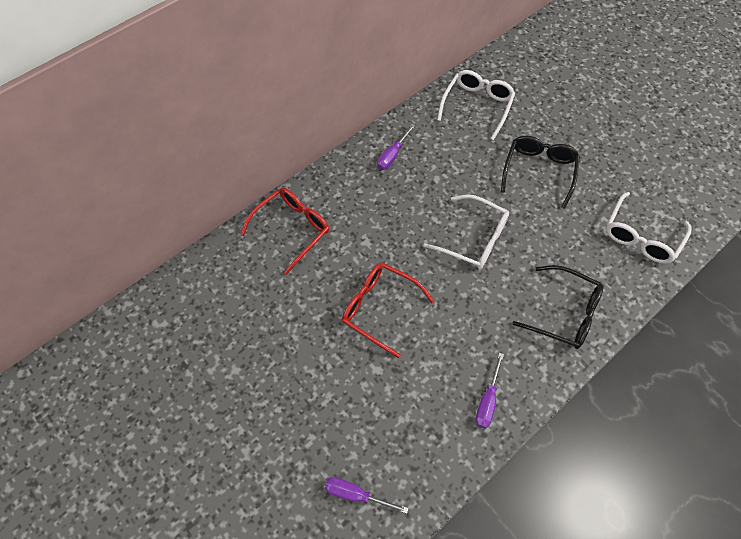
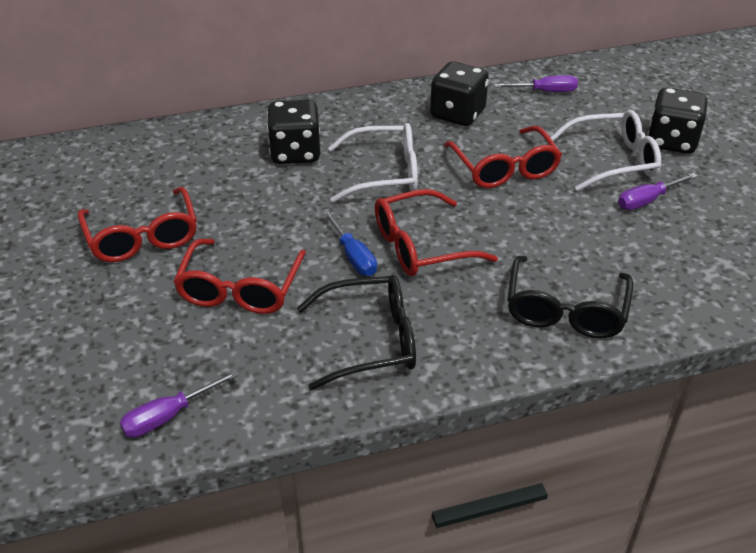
black dice: 0 -> 3
blue screwdriver: 0 -> 1
red glasses: 2 -> 4
white glasses: 3 -> 2

